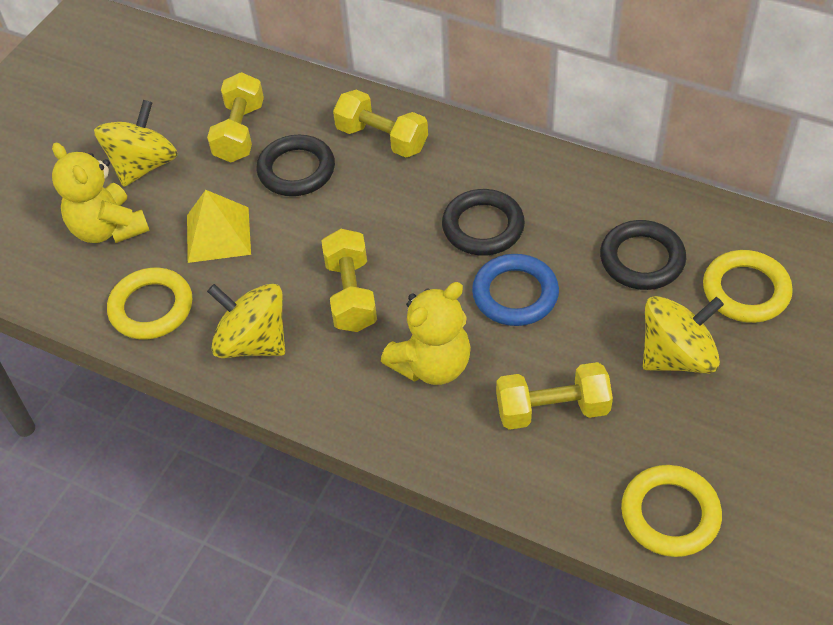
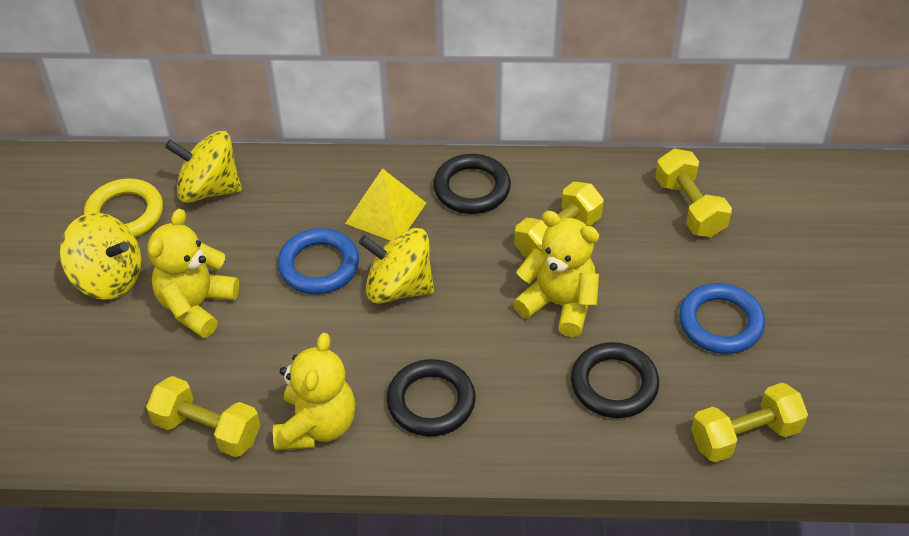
blue ring: 1 -> 2
yellow ring: 3 -> 1
yellow teddy bear: 2 -> 3

